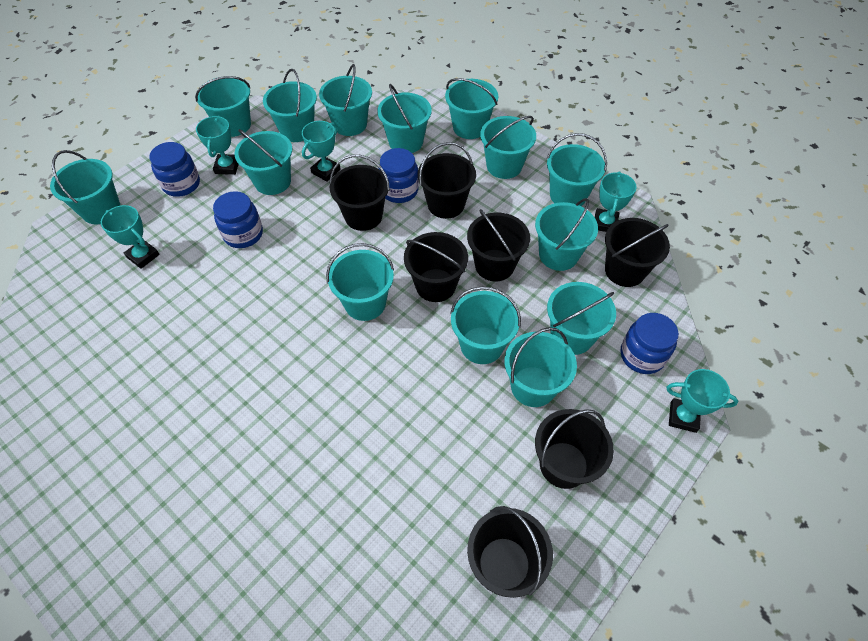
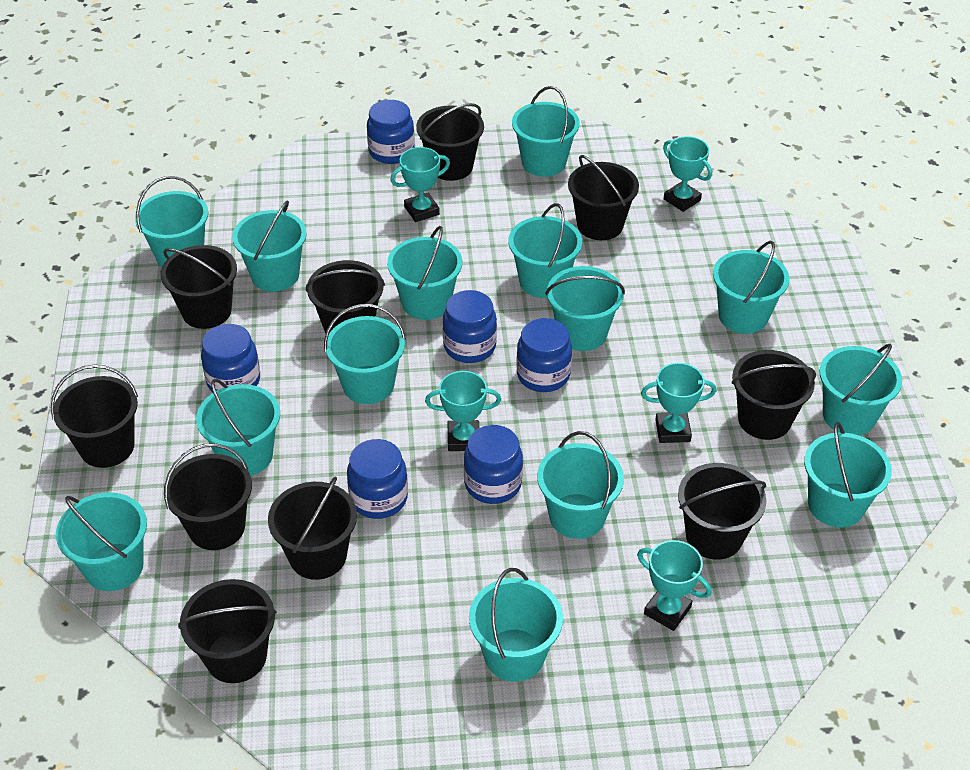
black bucket: 7 -> 10
blue jar: 4 -> 6

